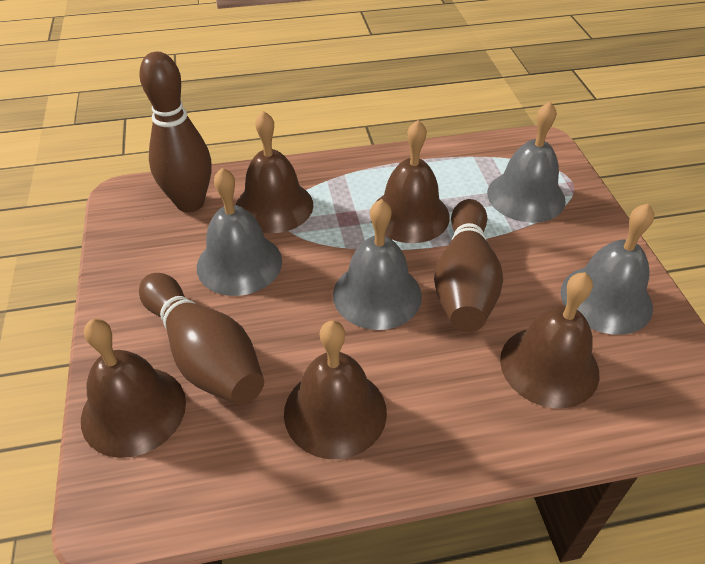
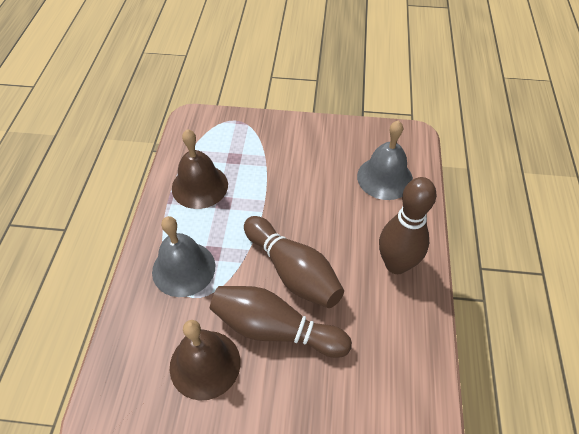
brown bell: 5 -> 2
grey bell: 4 -> 2

